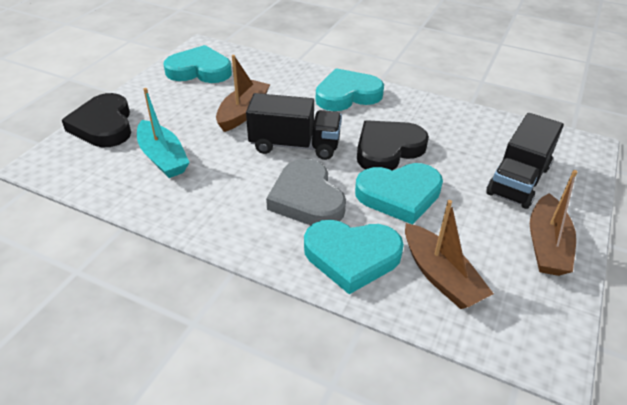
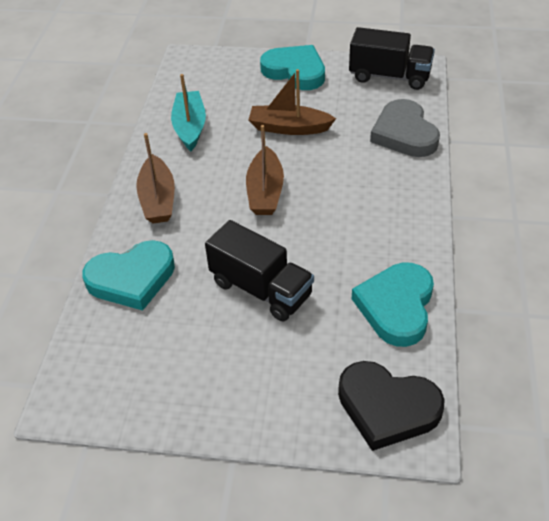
black heart: 2 -> 1
turquoise heart: 4 -> 3

